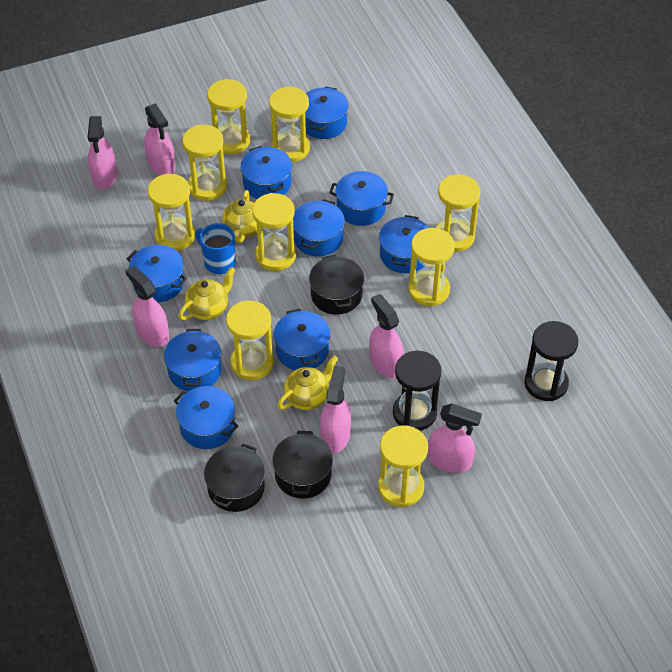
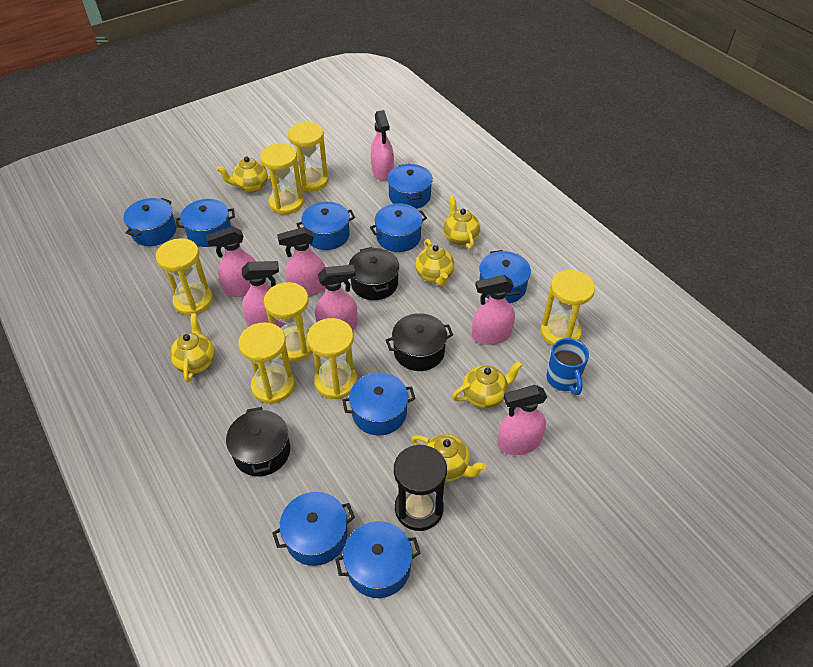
black hourglass: 2 -> 1
pink spray bottle: 6 -> 7
yellow hourglass: 9 -> 7
yellow teapot: 3 -> 6

